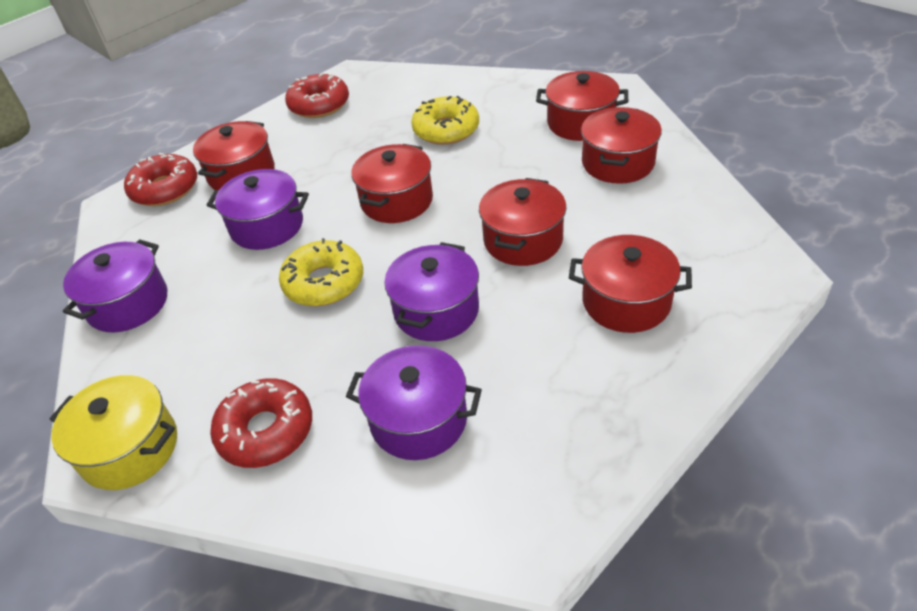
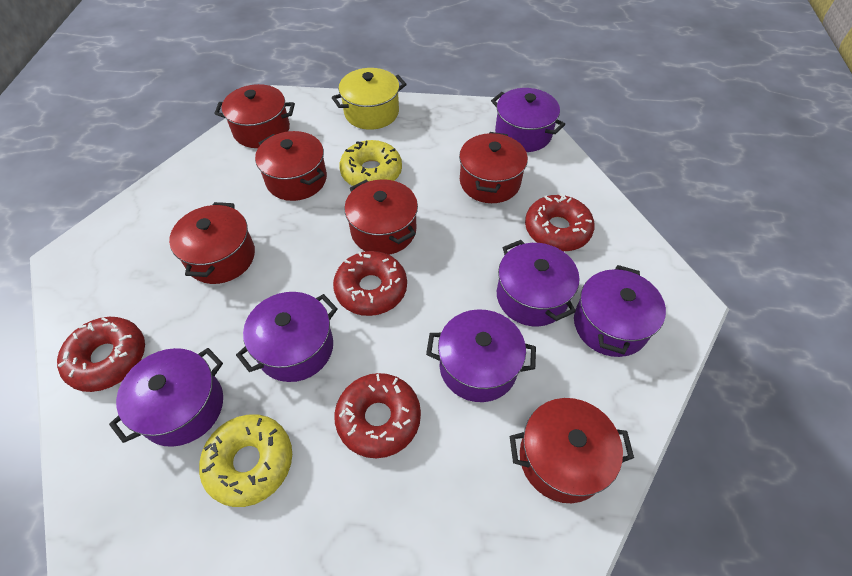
purple pot: 4 -> 6
red donut: 3 -> 4

